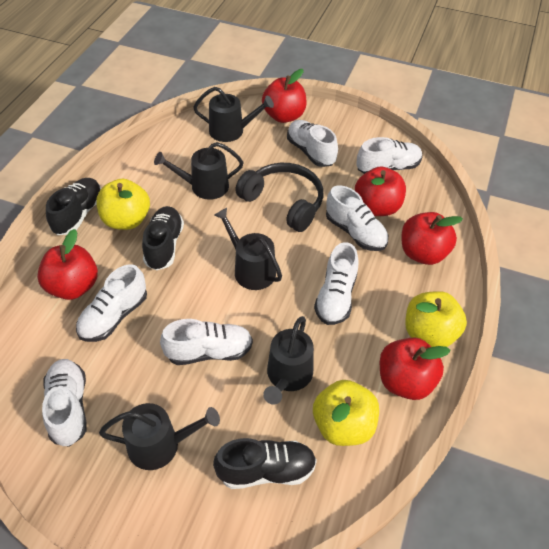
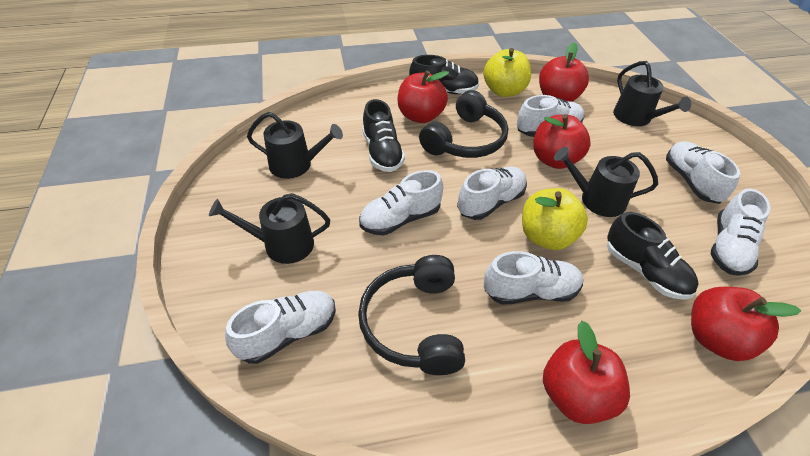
black headphones: 1 -> 2
black watering can: 5 -> 4
yellow apple: 3 -> 2

